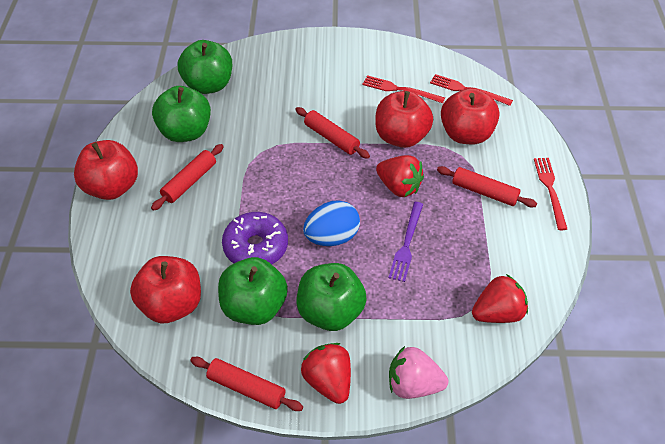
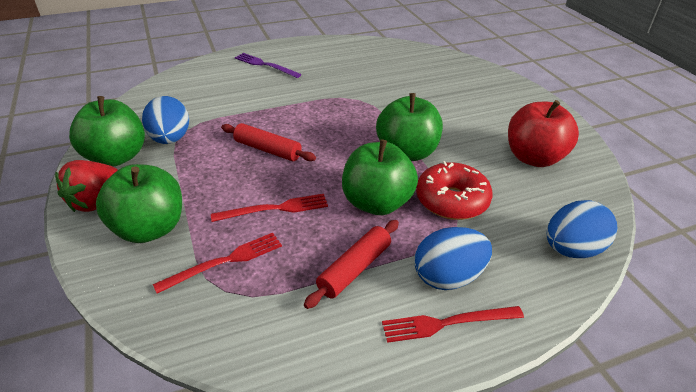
blue egg: 1 -> 3
pink strawberry: 1 -> 0
purple donut: 1 -> 0
red apple: 4 -> 1
red donut: 0 -> 1
red rolling pin: 4 -> 2
red strawberry: 3 -> 1

